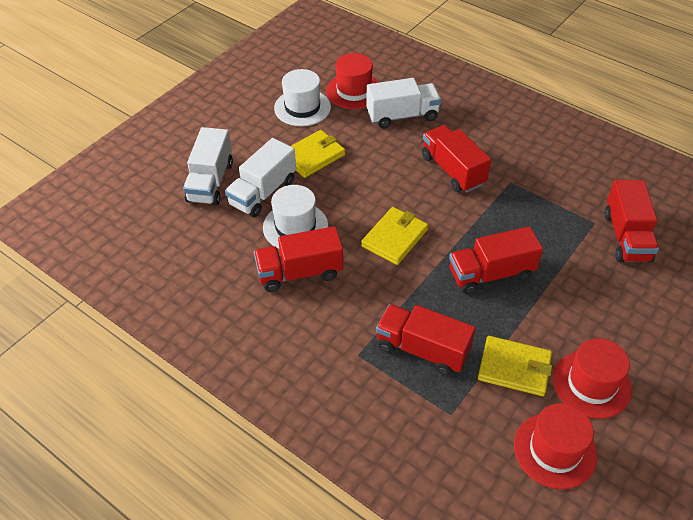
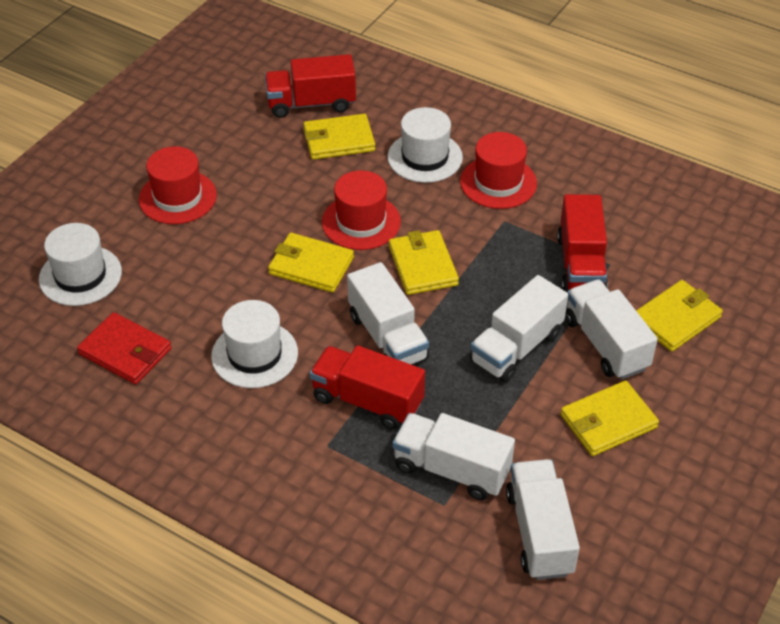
red truck: 5 -> 3
red wallet: 0 -> 1
white hat: 2 -> 3
white truck: 3 -> 5
yellow wallet: 3 -> 5

